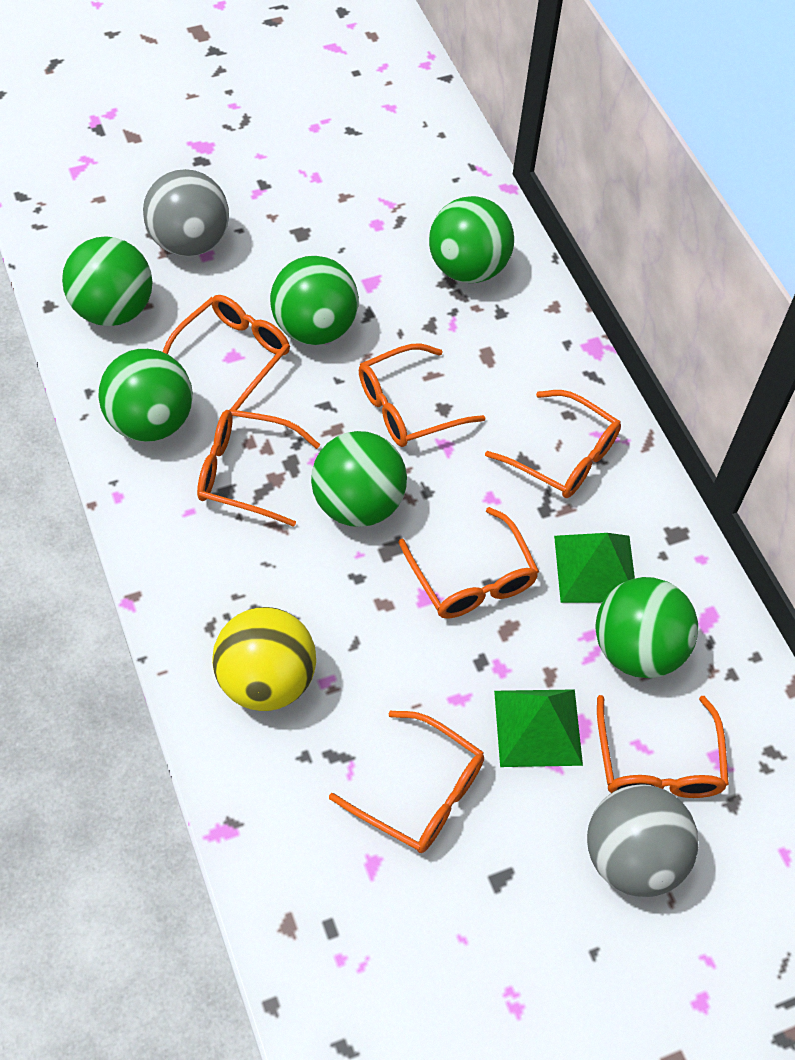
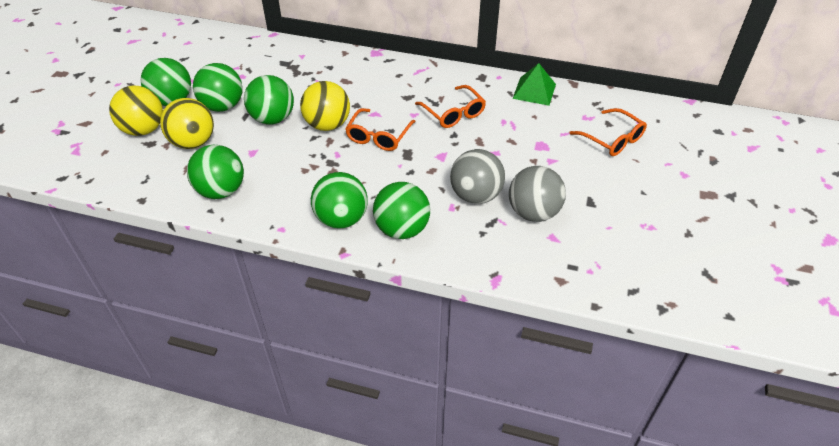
green pyramid: 2 -> 1
orange glasses: 7 -> 3
yellow ball: 1 -> 3

